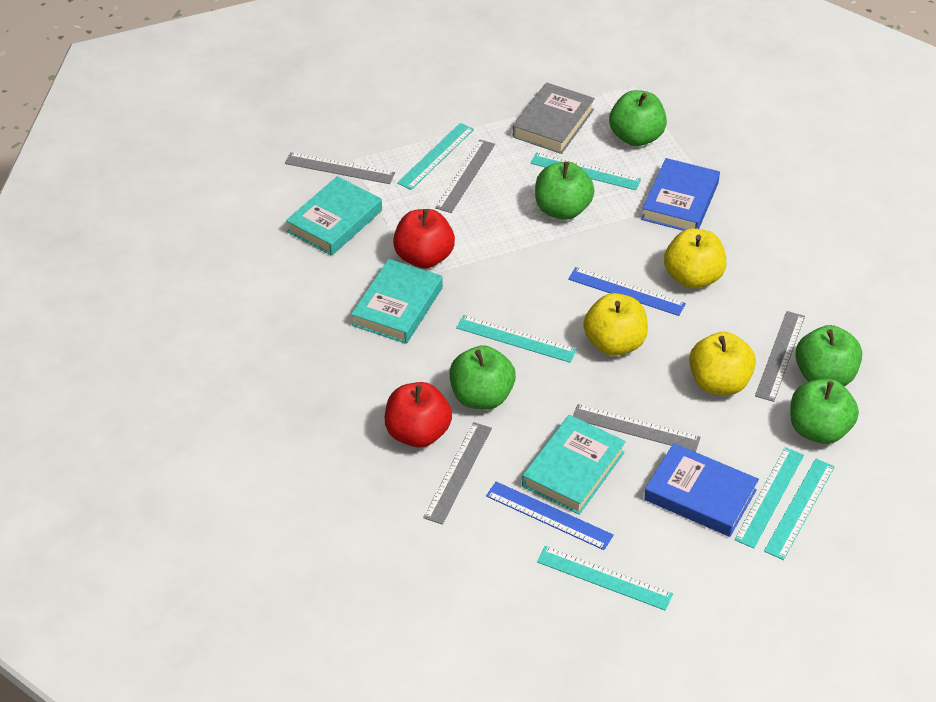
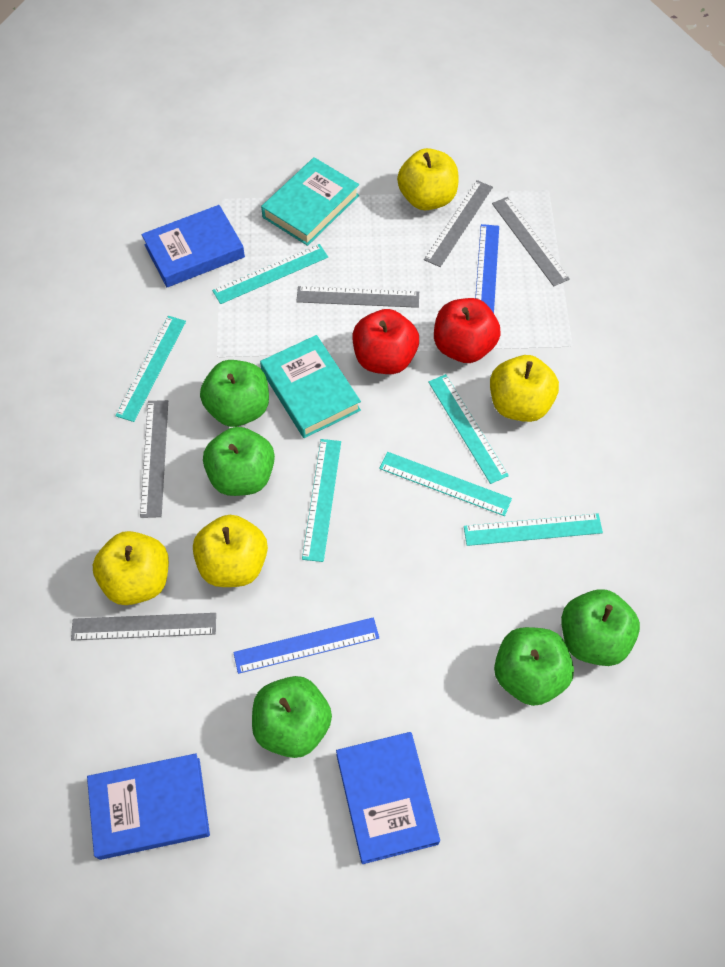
blue book: 2 -> 3
grey book: 1 -> 0
turquoise book: 3 -> 2
yellow apple: 3 -> 4

